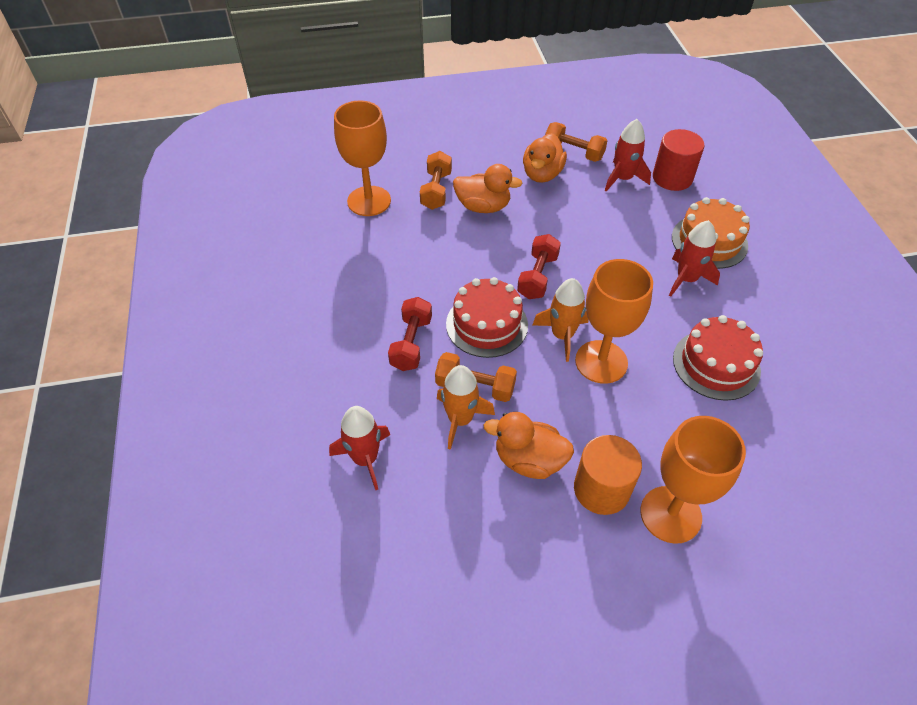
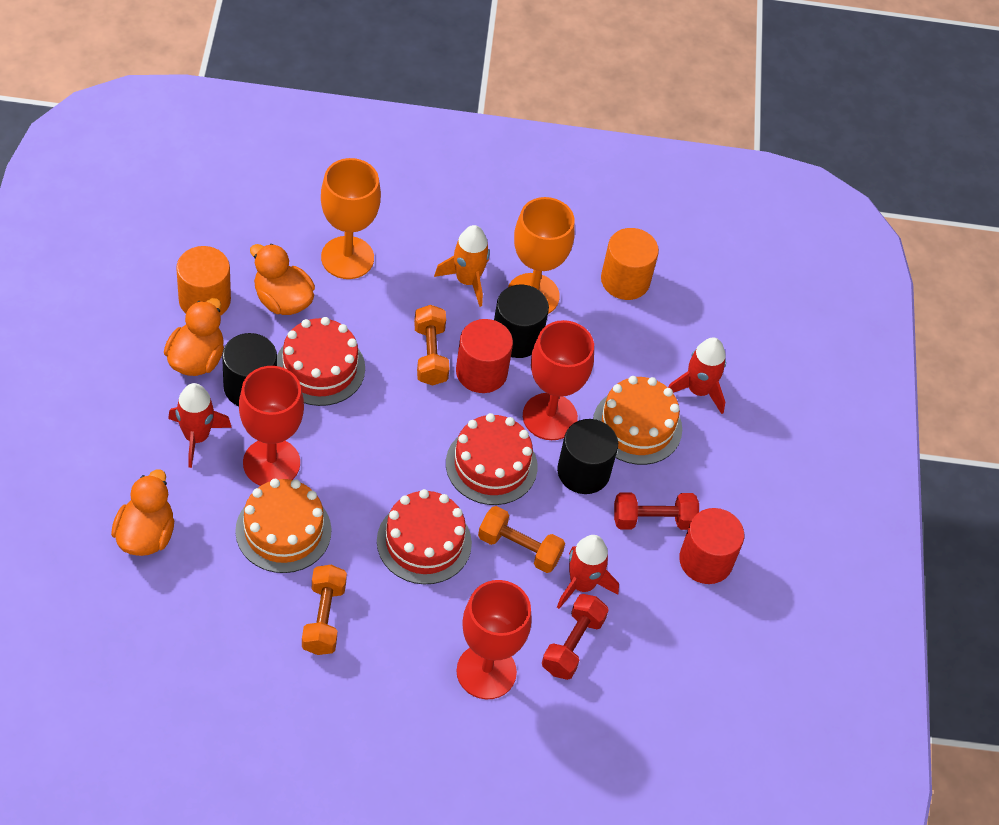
black cylinder: 0 -> 3
orange cake: 1 -> 2
orange cylinder: 1 -> 2
orange goblet: 3 -> 2
orange rocket: 2 -> 1
red cake: 2 -> 3
red cylinder: 1 -> 2
red goblet: 0 -> 3

